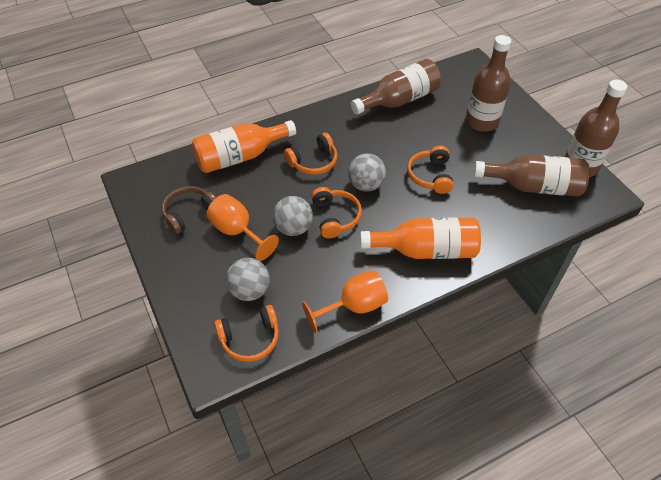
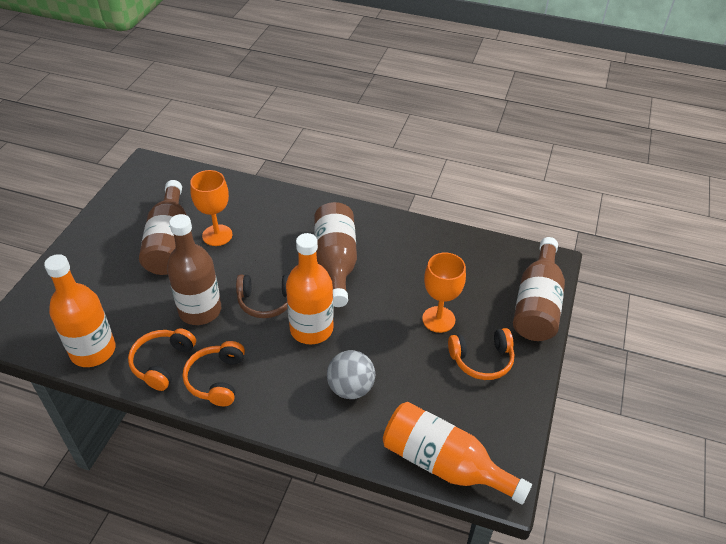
grey ball: 3 -> 1
orange bottle: 2 -> 3
orange headphones: 4 -> 3

